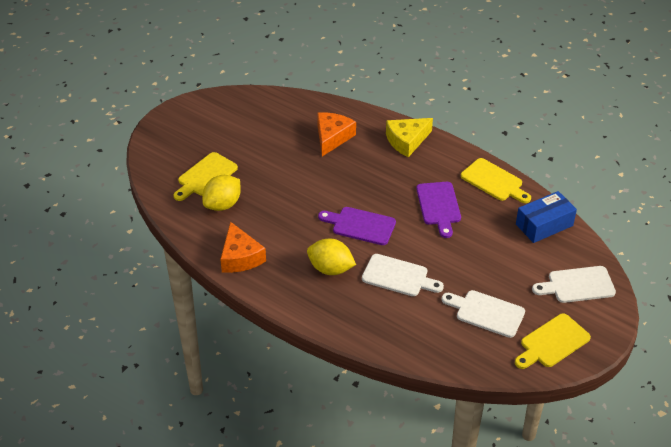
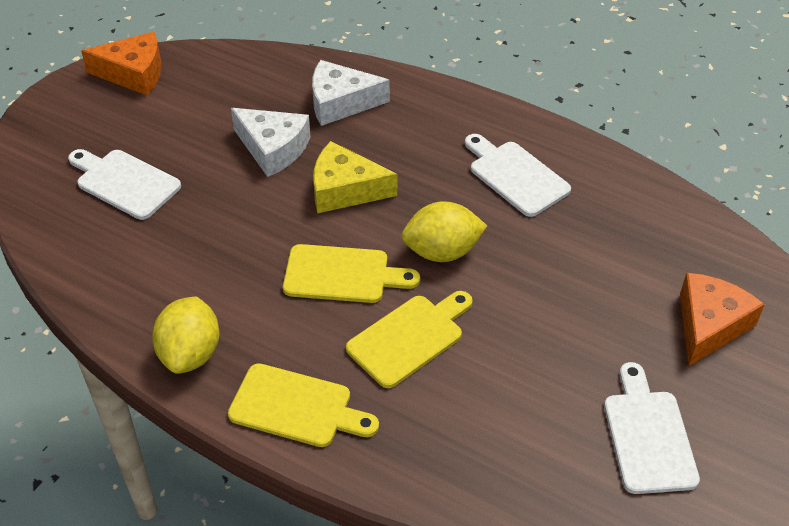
blue box: 1 -> 0
purple cutting board: 2 -> 0
white cheese: 0 -> 2

